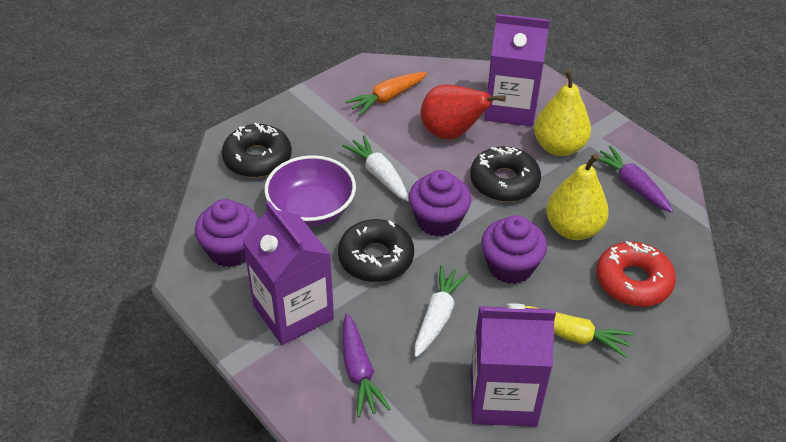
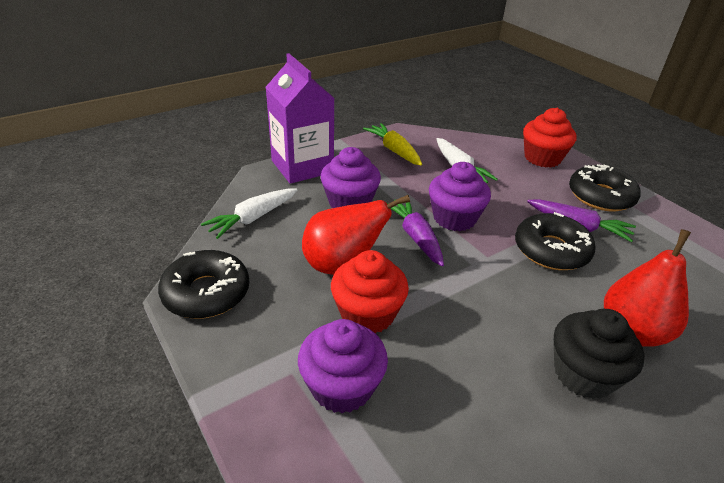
black cupcake: 0 -> 1
orange carrot: 1 -> 0
purple bowl: 1 -> 0
purple carton: 3 -> 1
red cupcake: 0 -> 2
red donut: 1 -> 0
red pear: 1 -> 2
yellow pear: 2 -> 0

